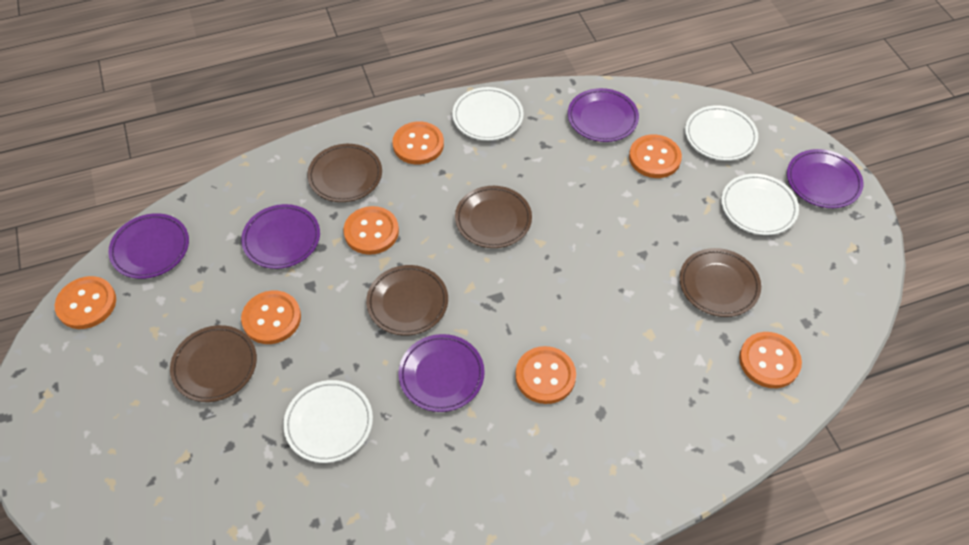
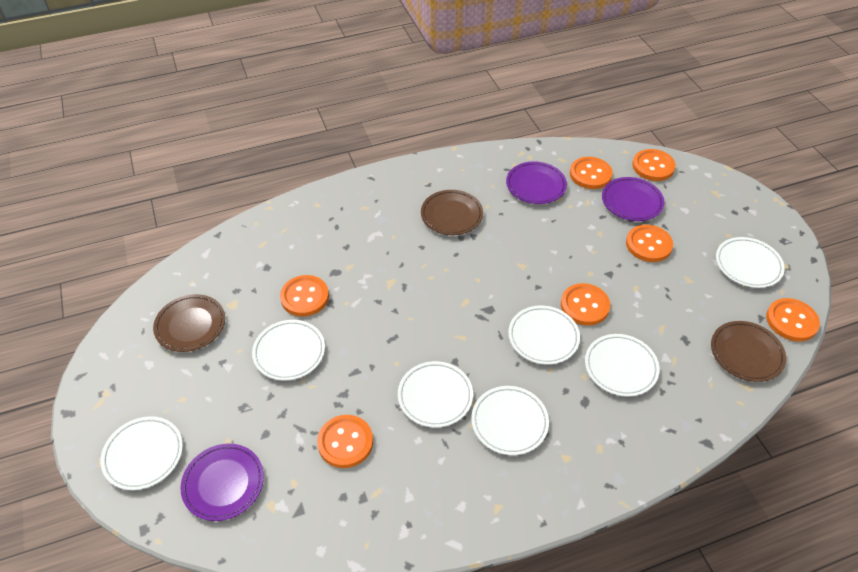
brown plate: 5 -> 3
purple plate: 5 -> 3
white plate: 4 -> 7

